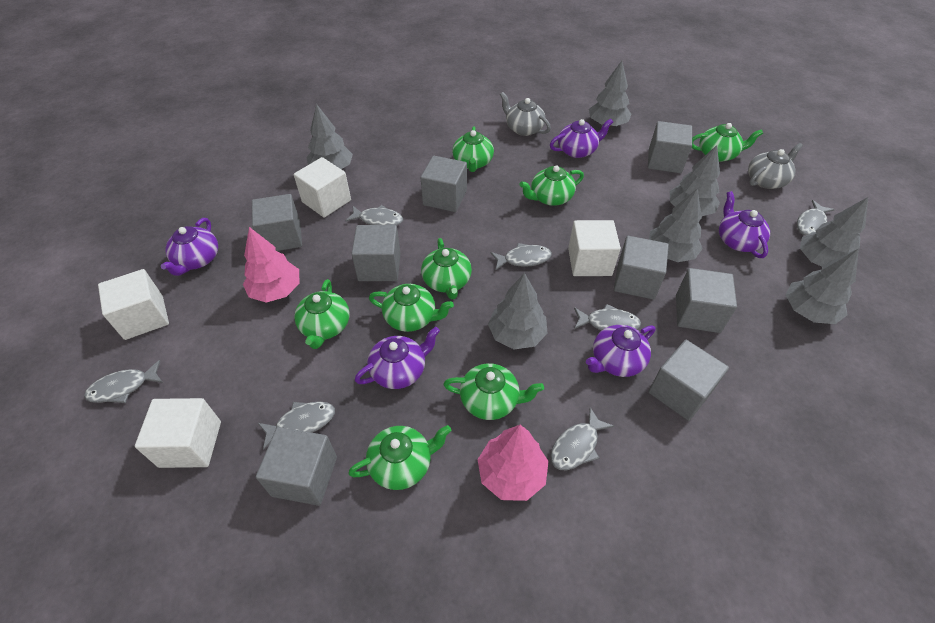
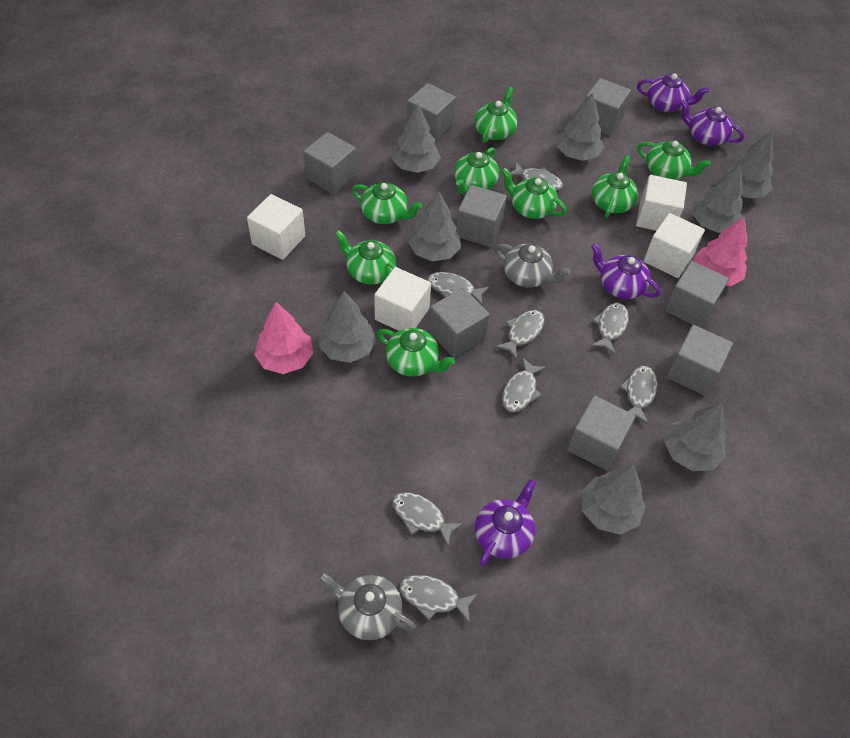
grey fish: 7 -> 8
grey tree: 7 -> 8
purple teapot: 5 -> 4

